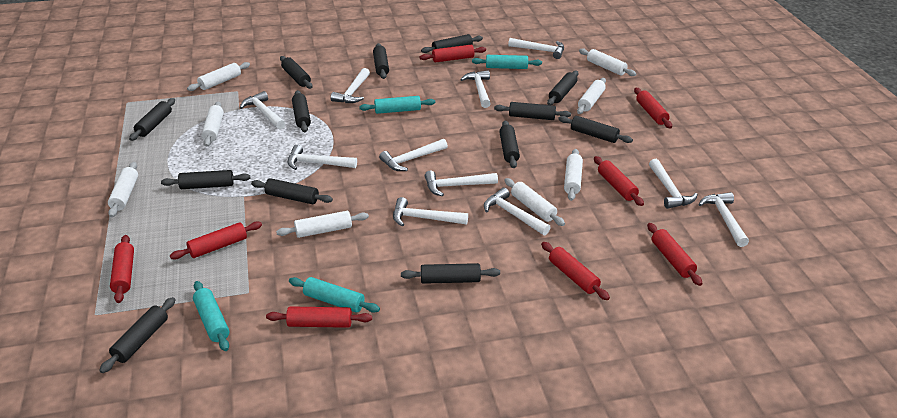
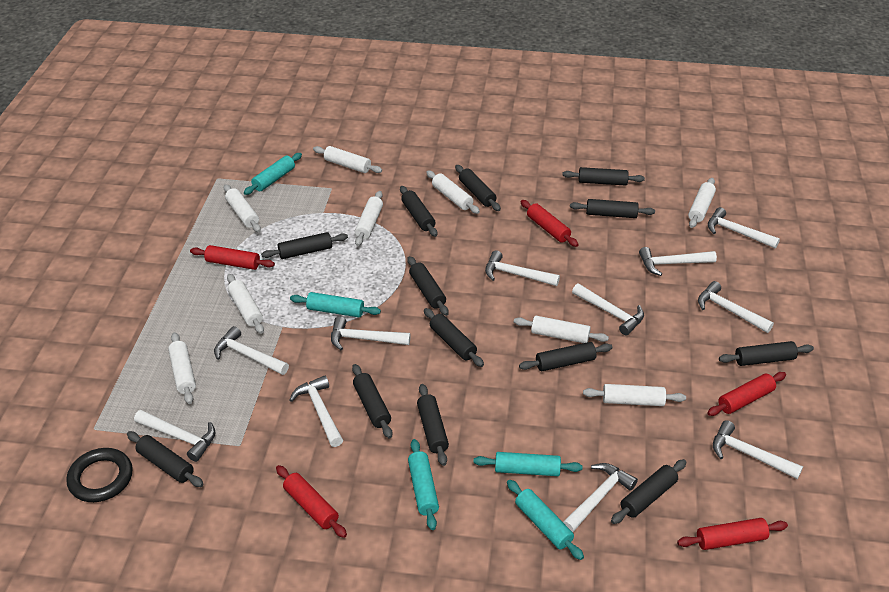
black ring: 0 -> 1
red rolling pin: 8 -> 5
turquoise rolling pin: 4 -> 5
white rolling pin: 8 -> 9

